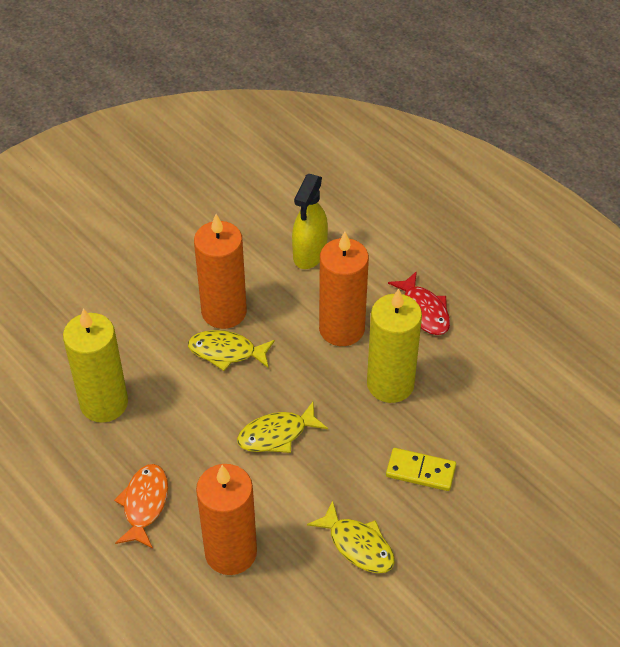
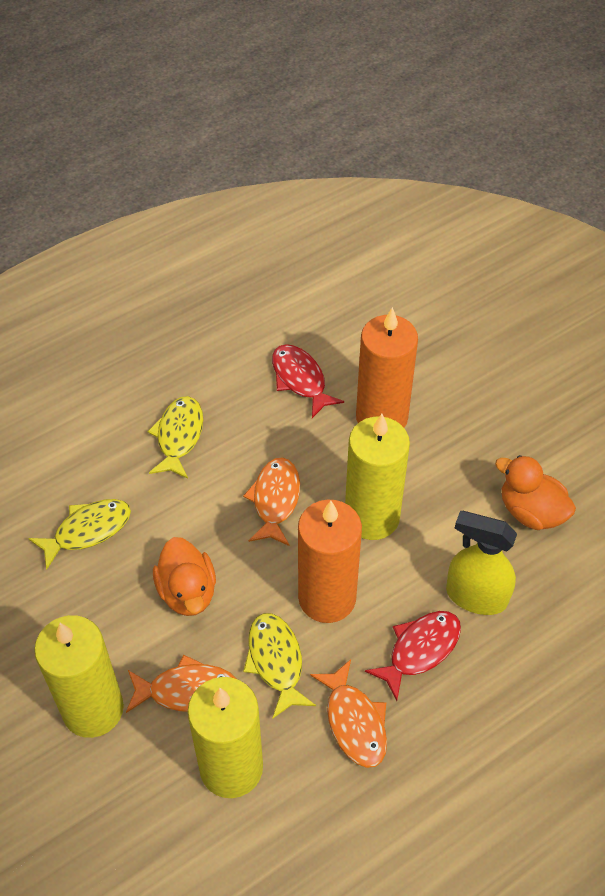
orange candle: 3 -> 2
orange duck: 0 -> 2
orange fish: 1 -> 3
red fish: 1 -> 2
yellow candle: 2 -> 3
yellow domino: 1 -> 0

